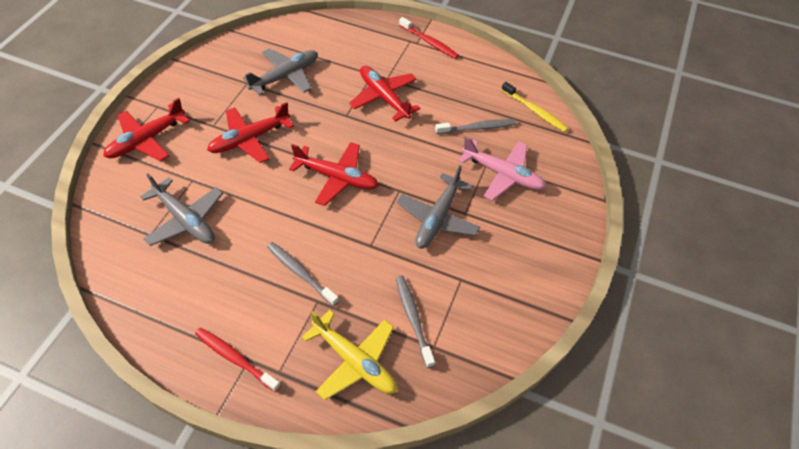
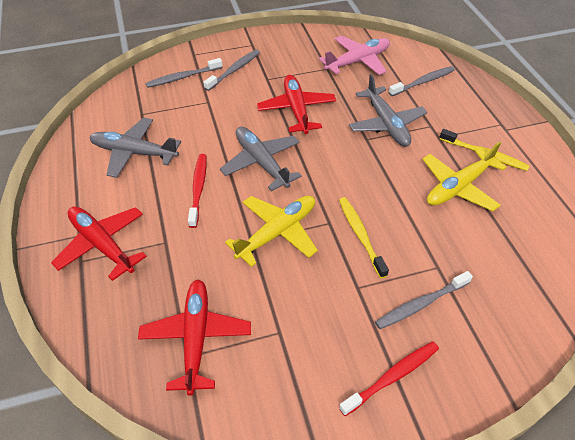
grey toothbrush: 3 -> 4
red plane: 4 -> 3
yellow plane: 1 -> 2
yellow toothbrush: 1 -> 2

